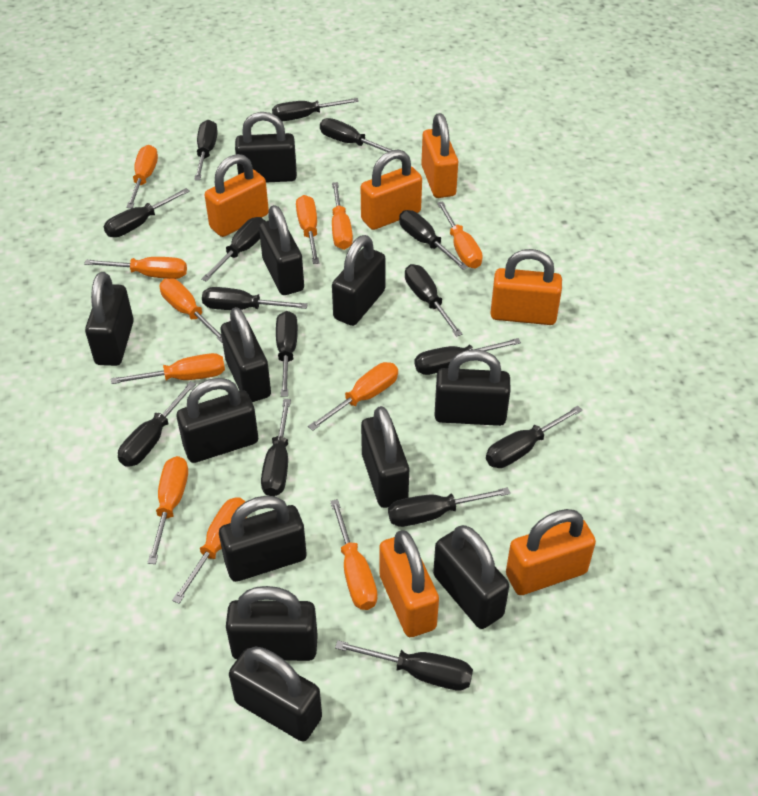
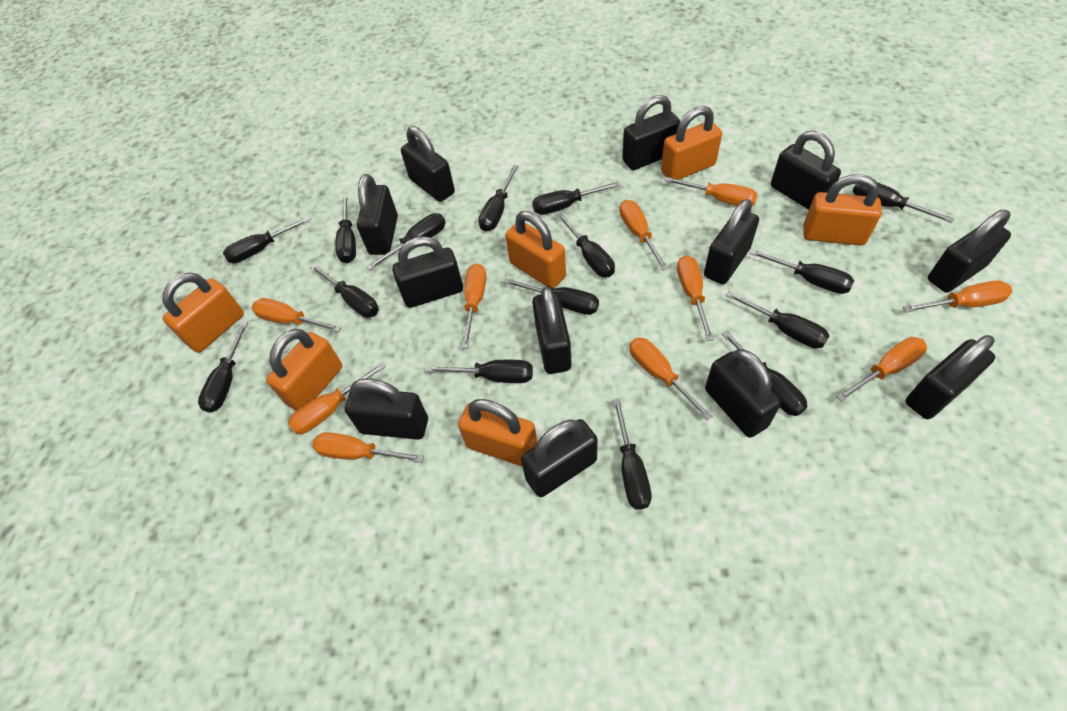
orange screwdriver: 11 -> 10

